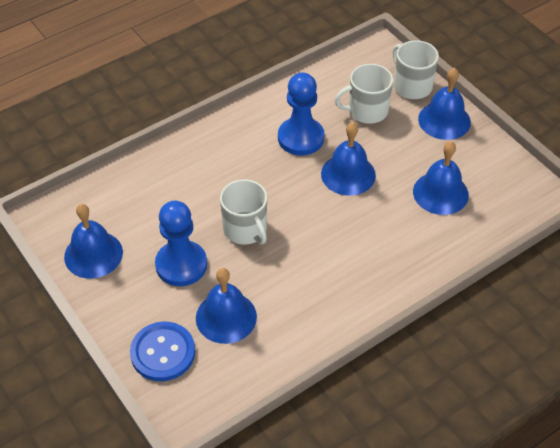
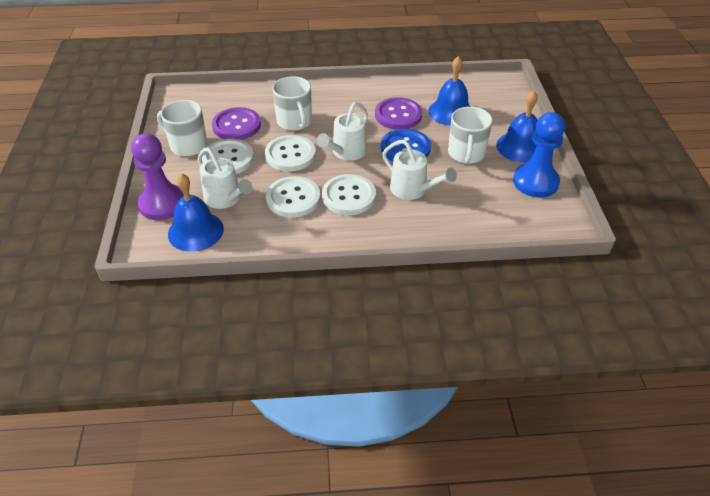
blue bell: 5 -> 3
blue pawn: 2 -> 1
purple button: 0 -> 2
purple pawn: 0 -> 1
white button: 0 -> 4
white watering can: 0 -> 3

